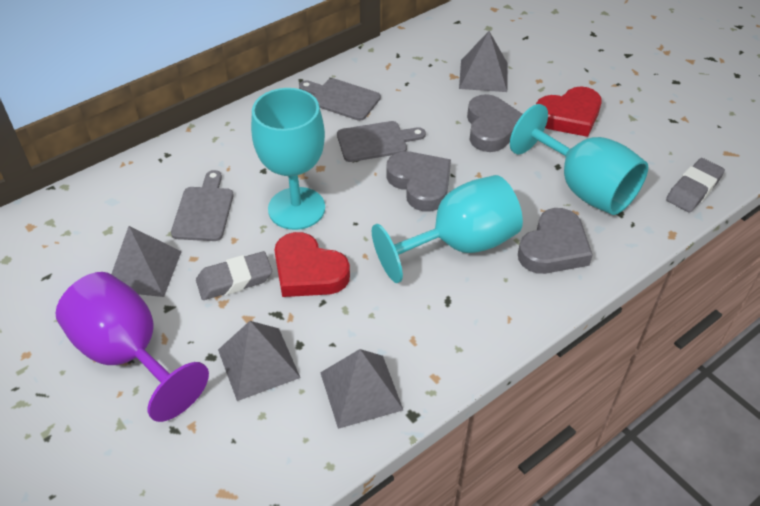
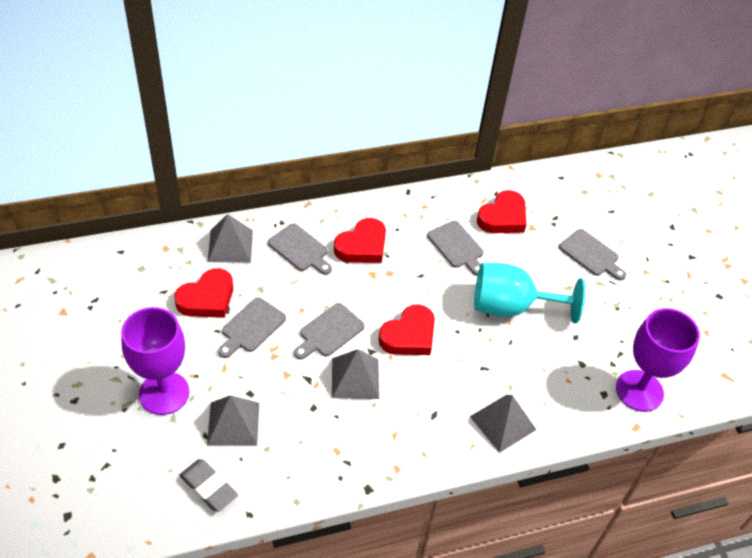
grey cutting board: 3 -> 5
grey eraser: 2 -> 1
grey heart: 3 -> 0
purple goblet: 1 -> 2
red heart: 2 -> 4
turquoise goblet: 3 -> 1

